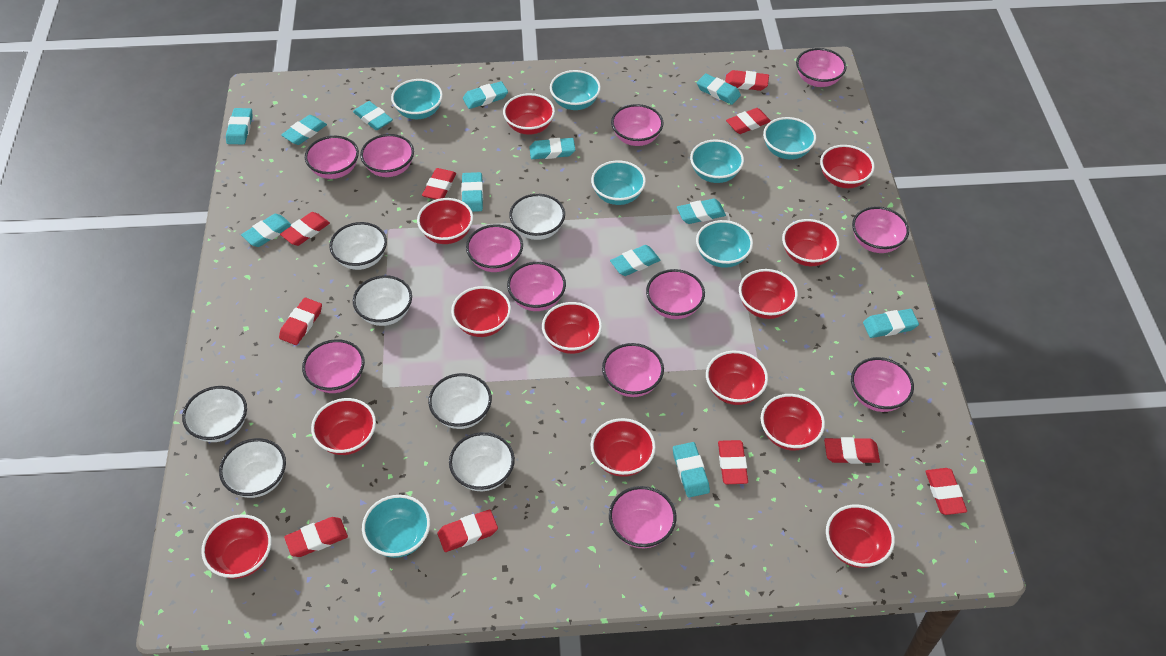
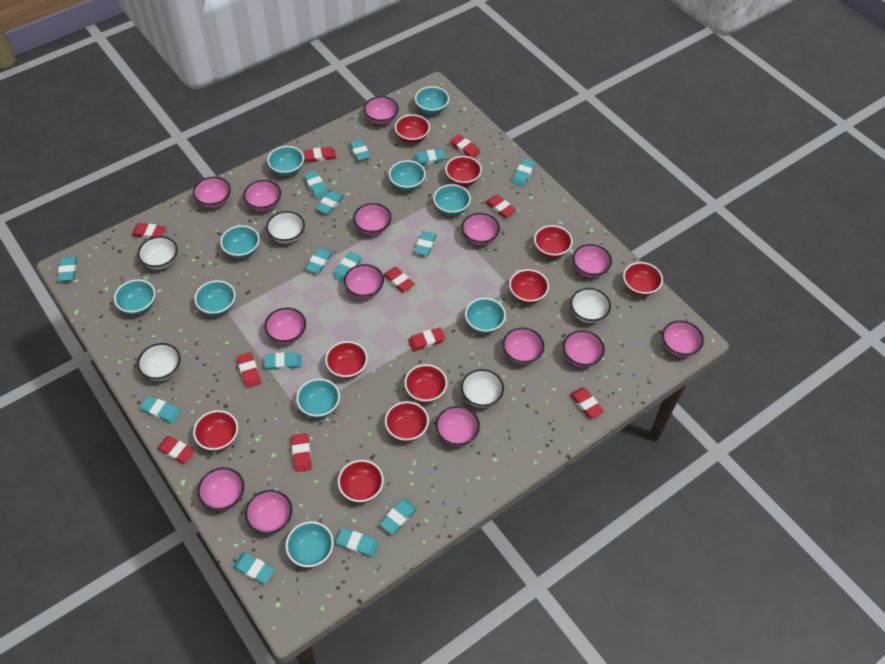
pink bowl: 12 -> 14
red bowl: 13 -> 10
turquoise bowl: 7 -> 10
turquoise eraser: 12 -> 14
white bowl: 7 -> 5

